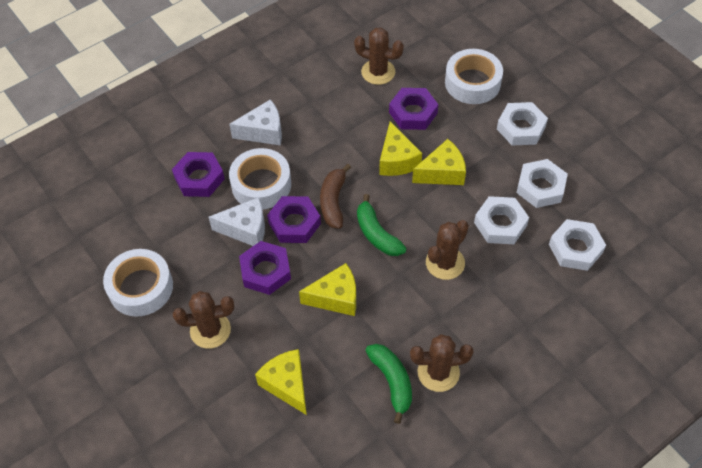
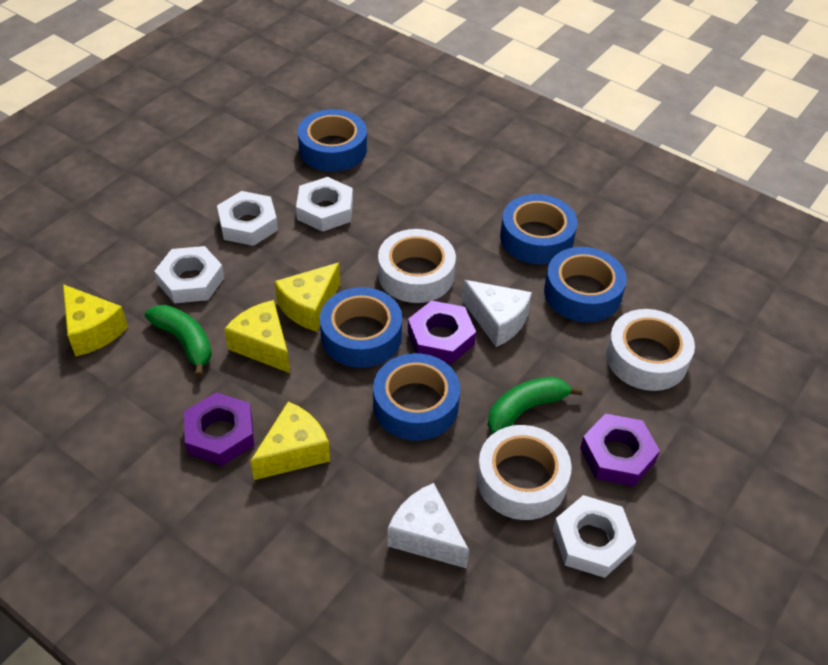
blue tape: 0 -> 5
brown banana: 1 -> 0
brown cactus: 4 -> 0
purple nut: 4 -> 3

